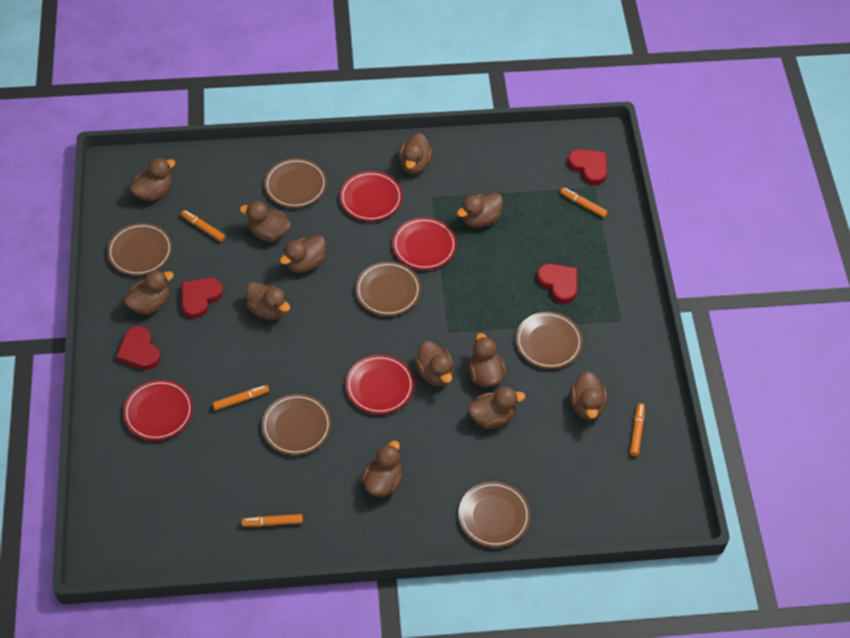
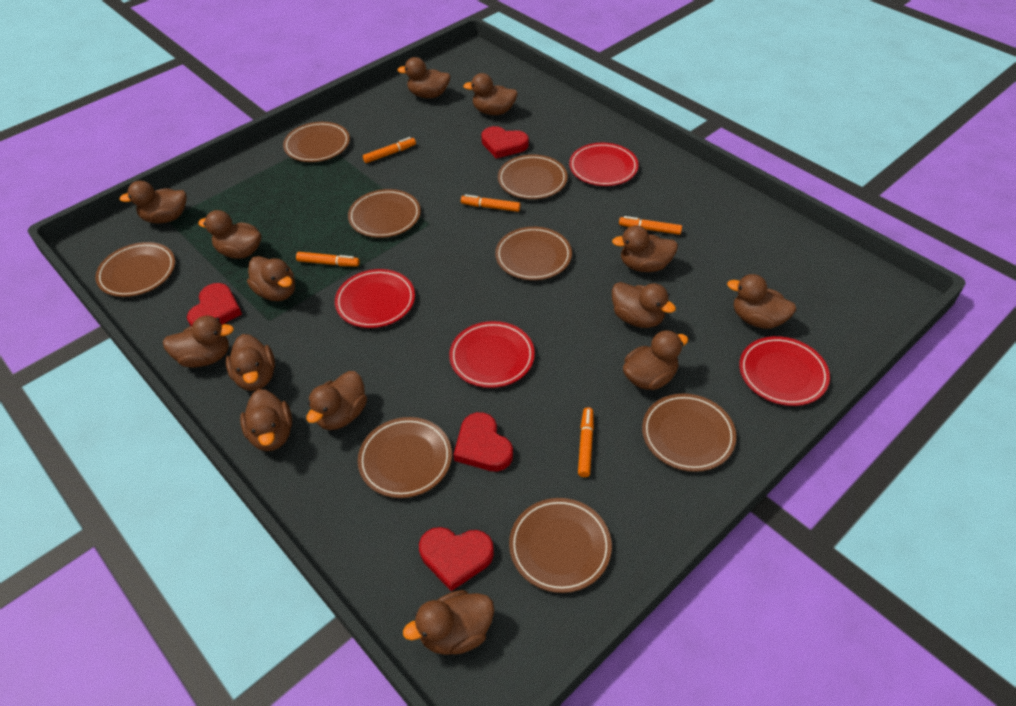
brown duck: 12 -> 14
brown plate: 6 -> 8

